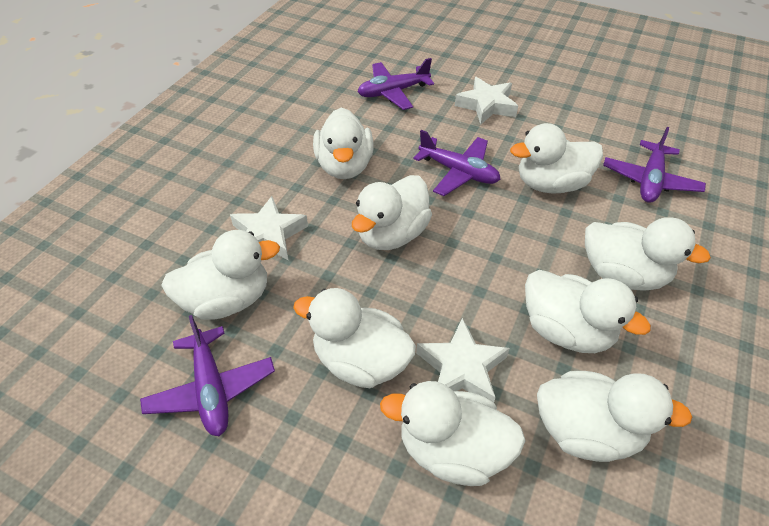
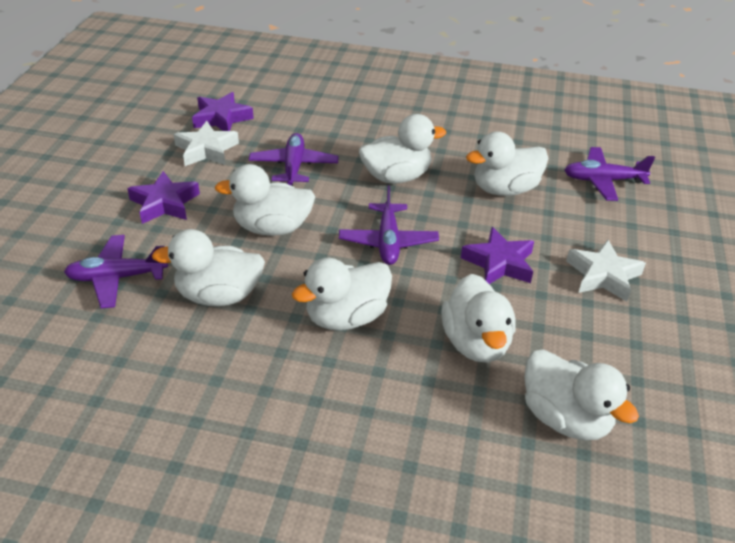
purple star: 0 -> 3
white duck: 9 -> 7
white star: 3 -> 2

